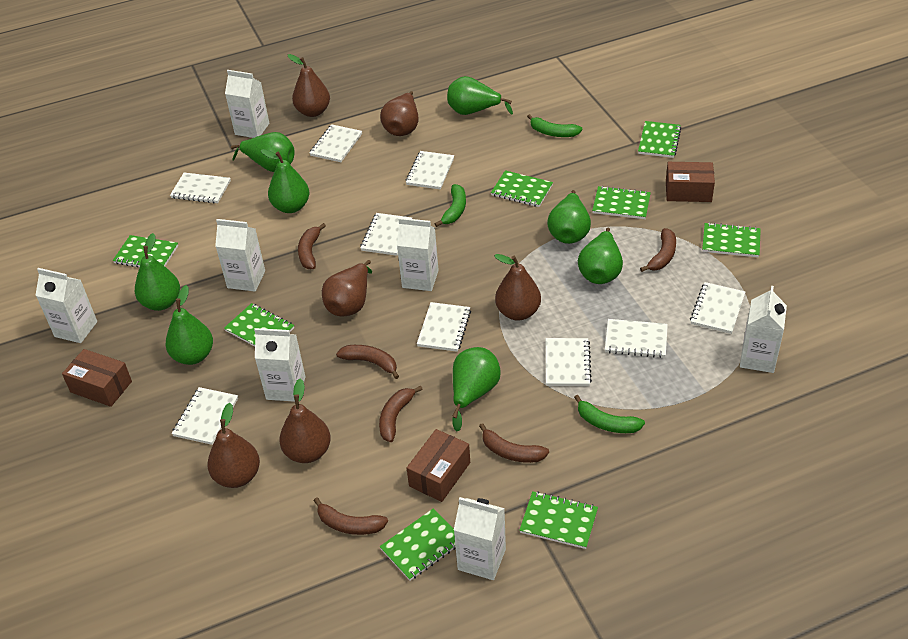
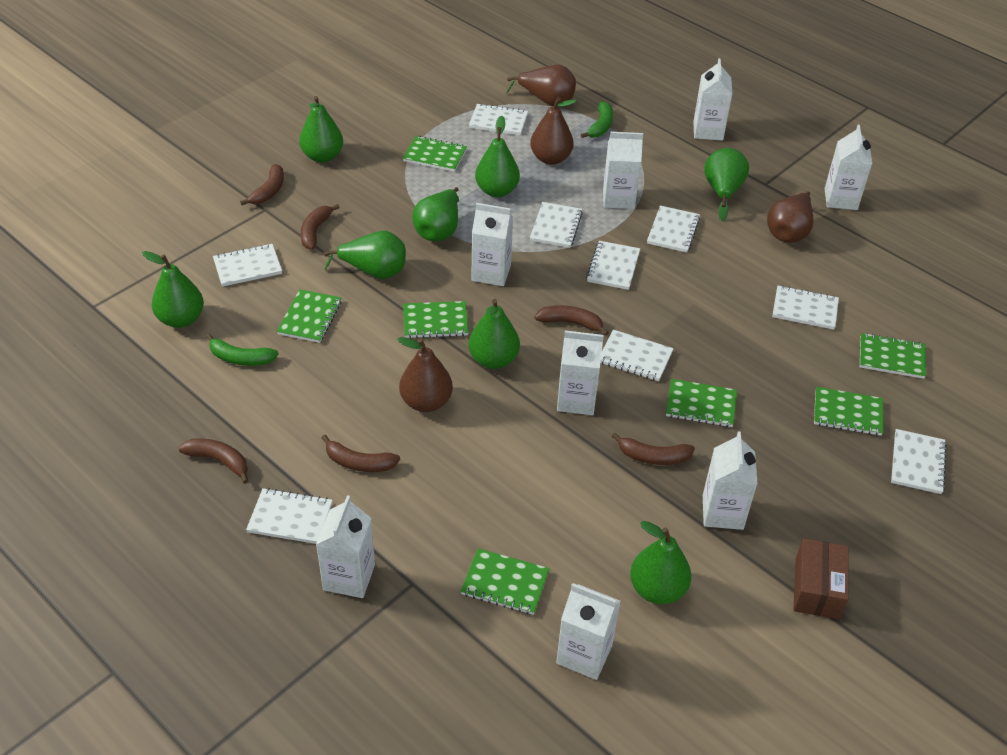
brown box: 3 -> 1
brown pear: 6 -> 4
green banana: 3 -> 2
green notebook: 8 -> 7
white carton: 7 -> 8

